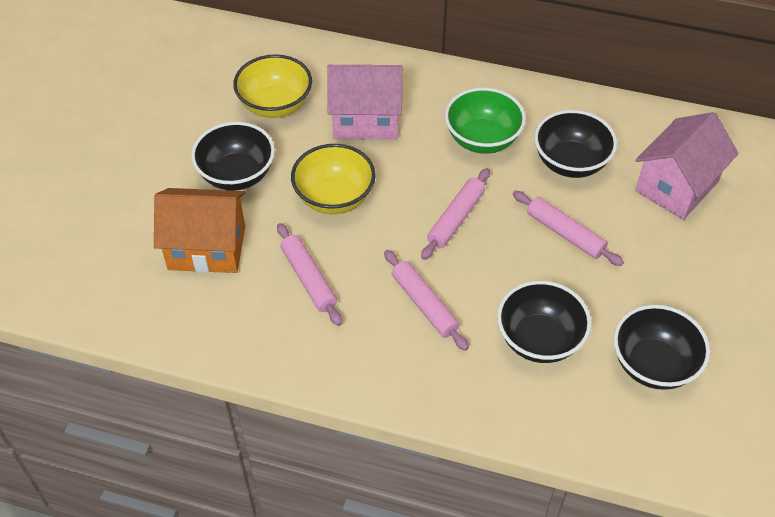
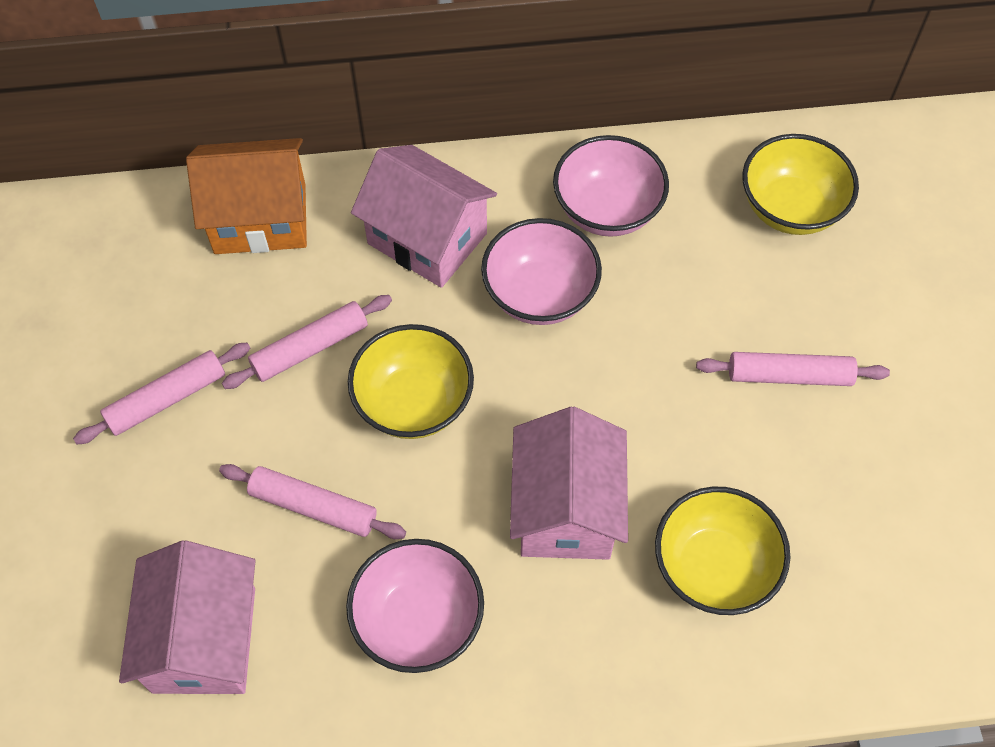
black bowl: 4 -> 0
green bowl: 1 -> 0
pink bowl: 0 -> 3
pink house: 2 -> 3
yellow bowl: 2 -> 3

